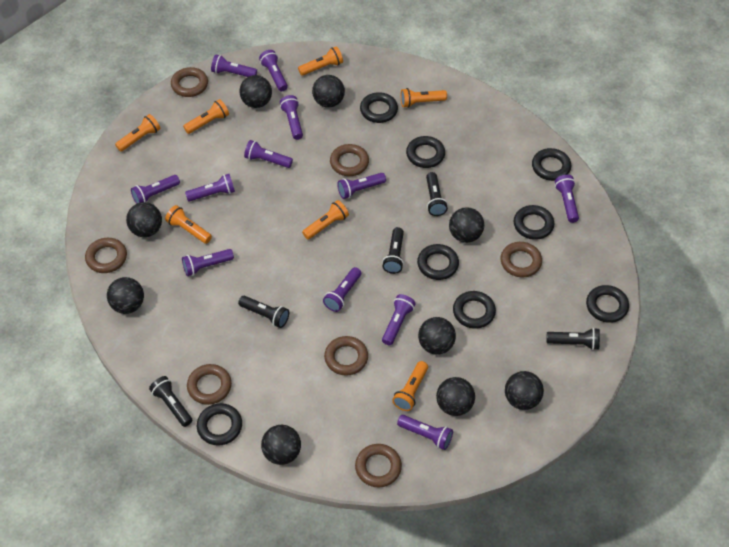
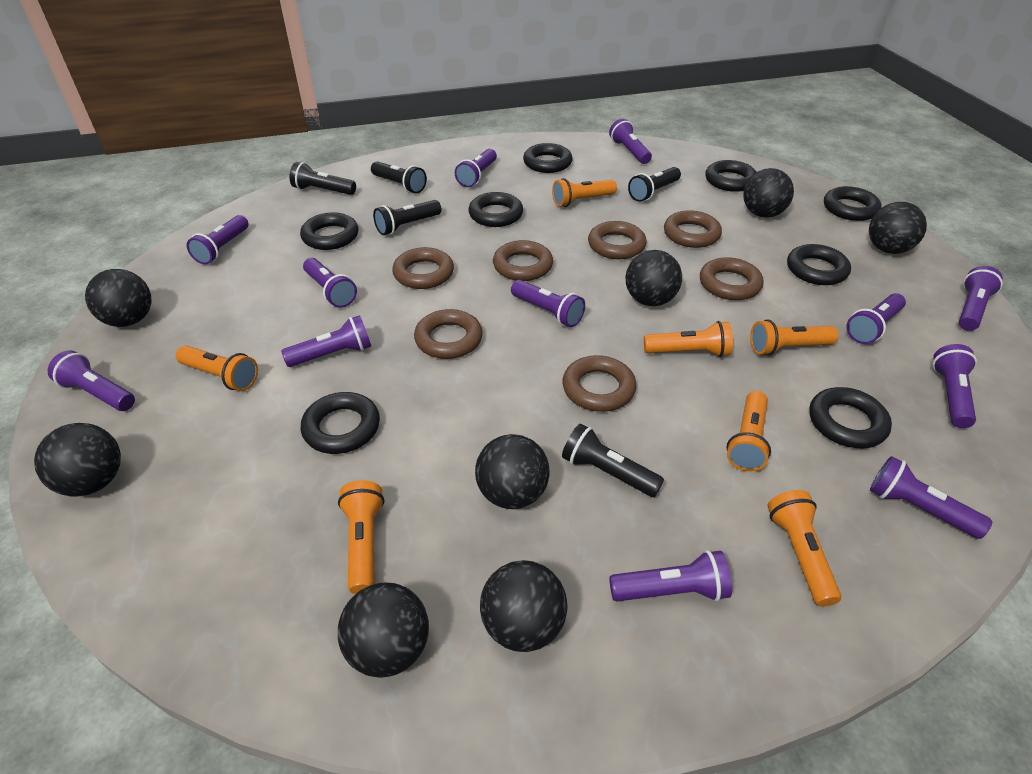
black ball: 9 -> 8

